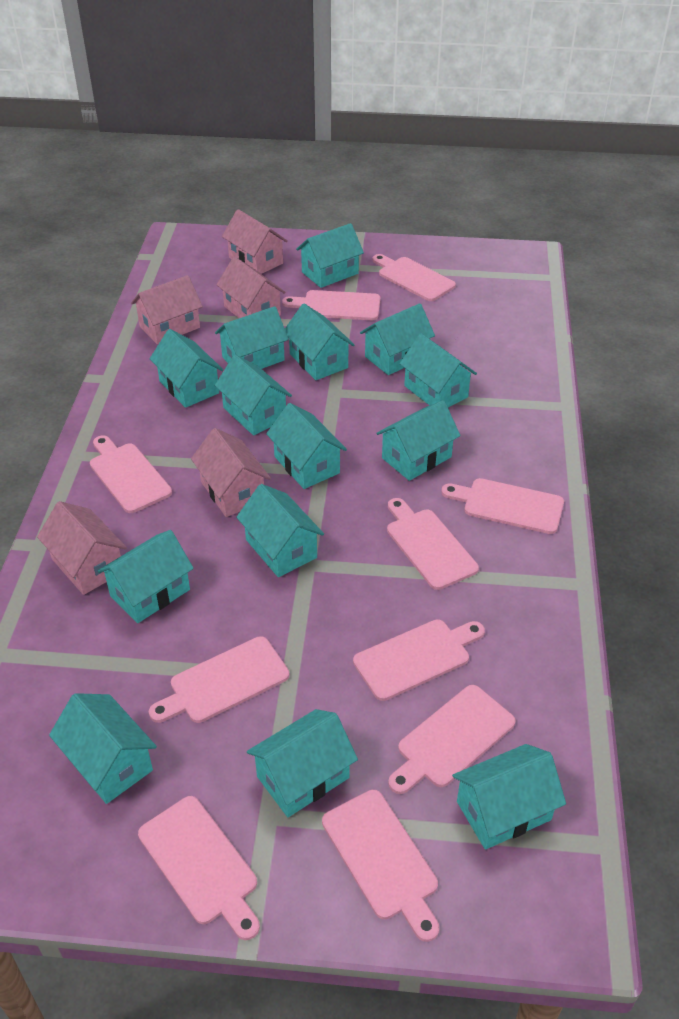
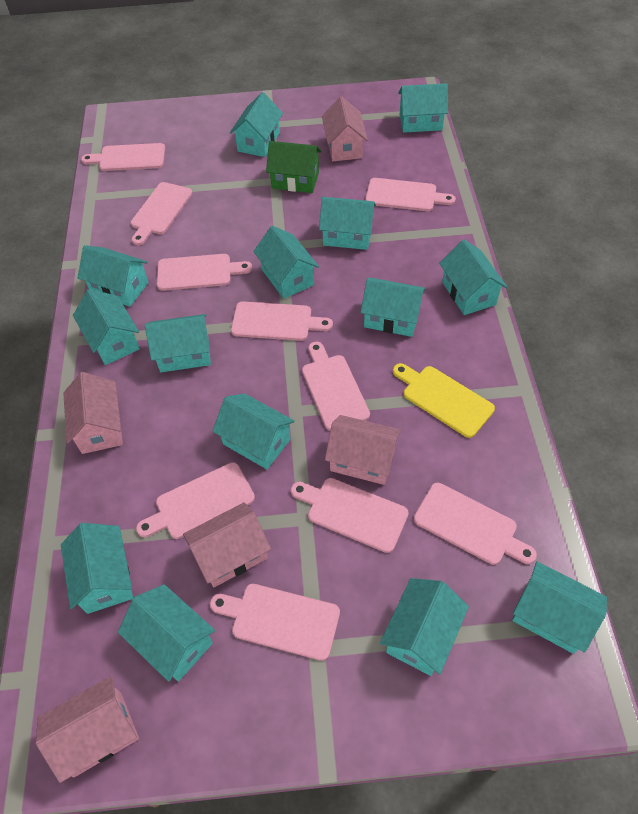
green house: 0 -> 1
yellow cutting board: 0 -> 1

